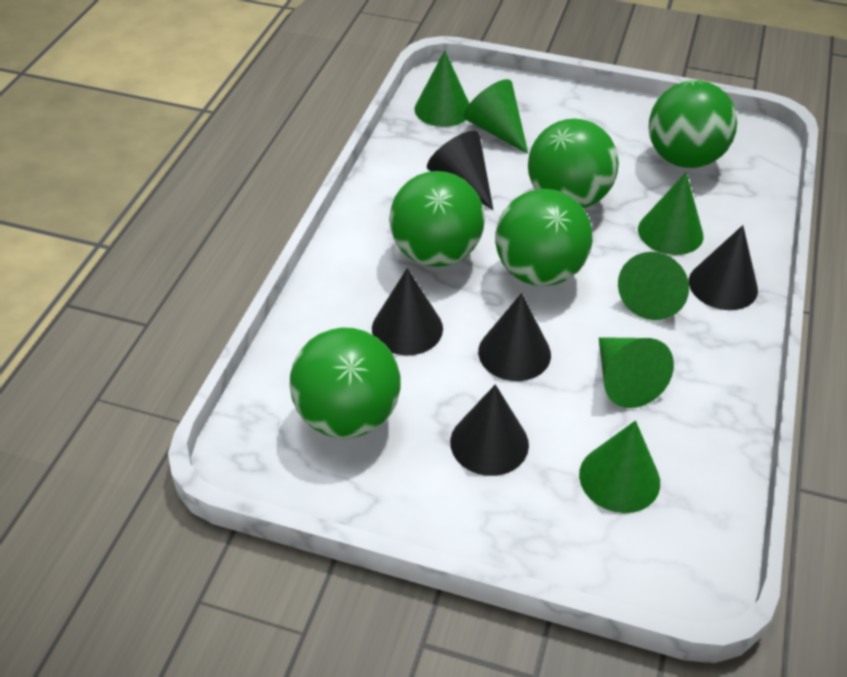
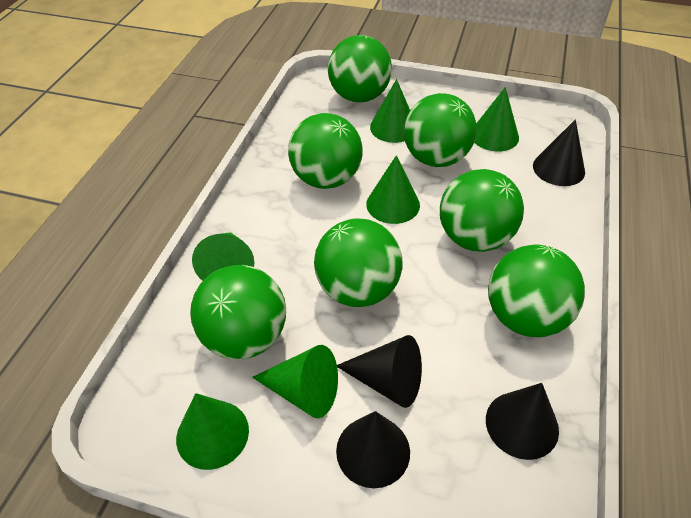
black cone: 5 -> 4
green ball: 5 -> 7

